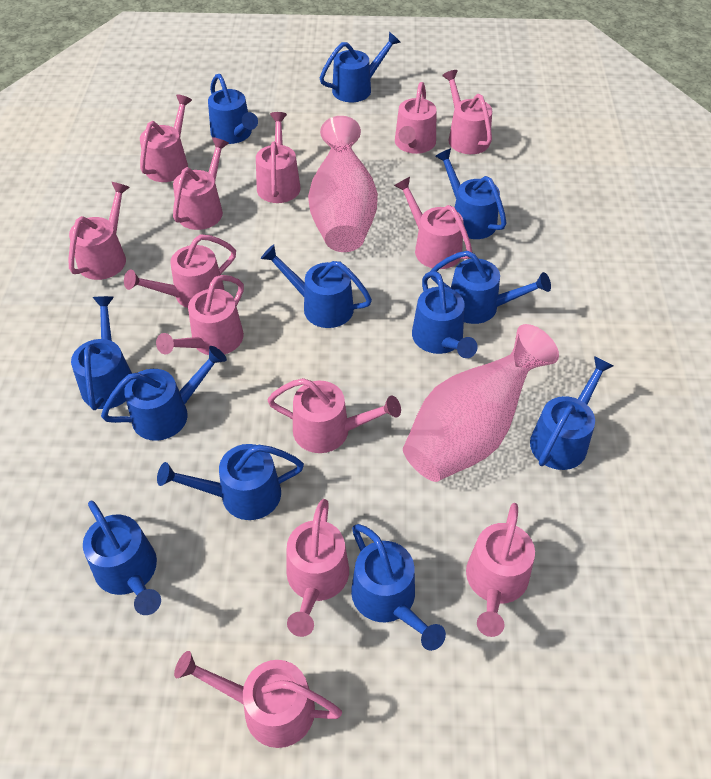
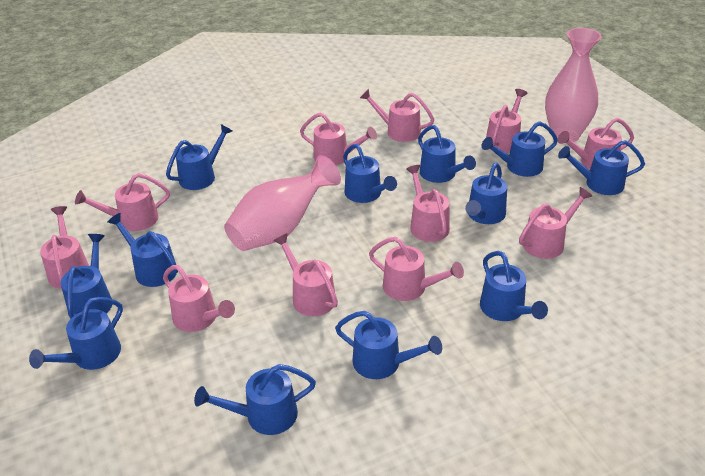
pink watering can: 13 -> 11

